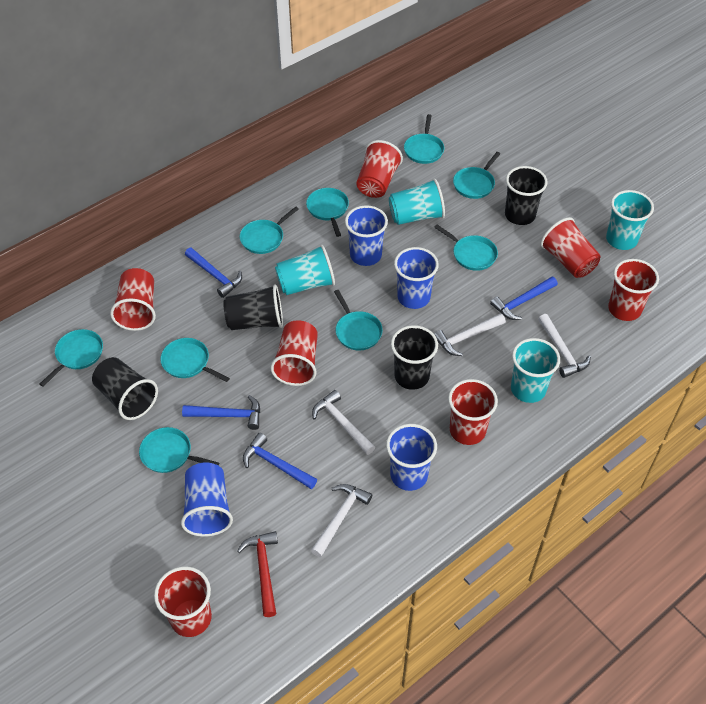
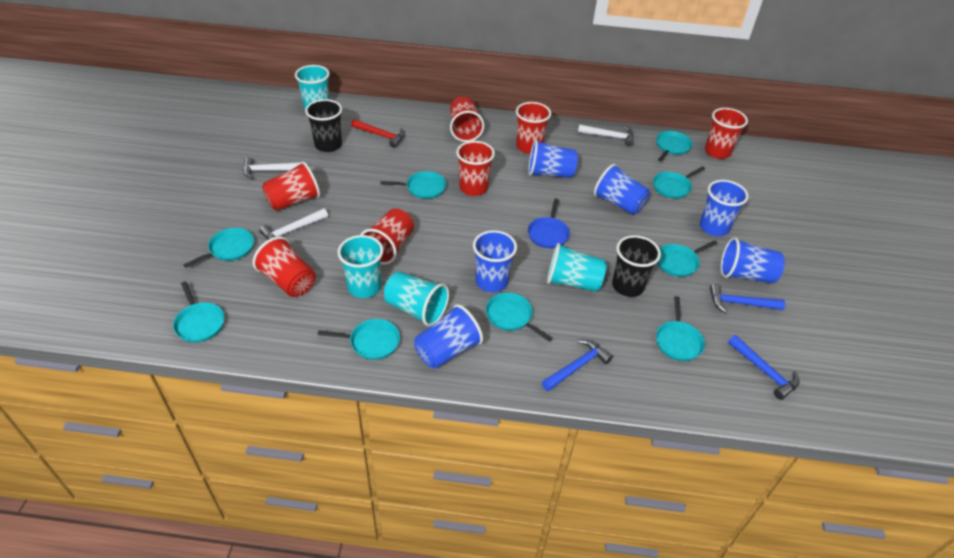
black cup: 4 -> 2
blue cup: 4 -> 6
blue hammer: 4 -> 3
blue pan: 0 -> 1
white hammer: 4 -> 3

